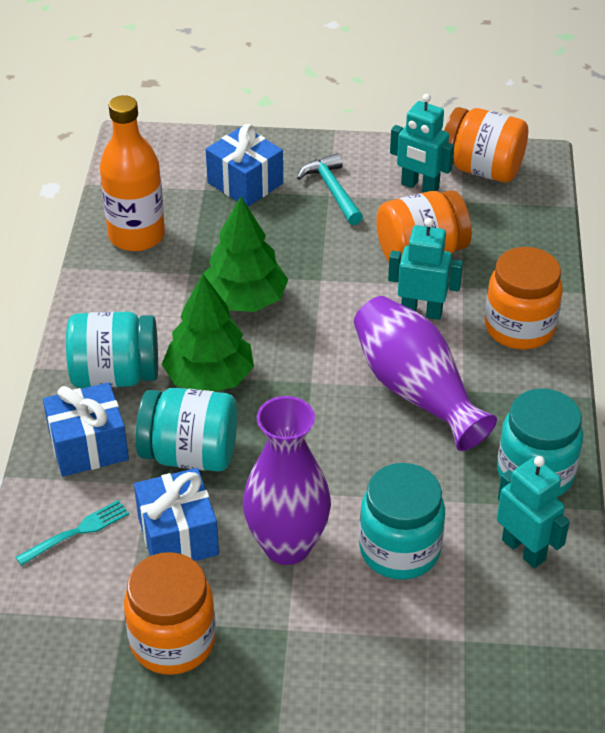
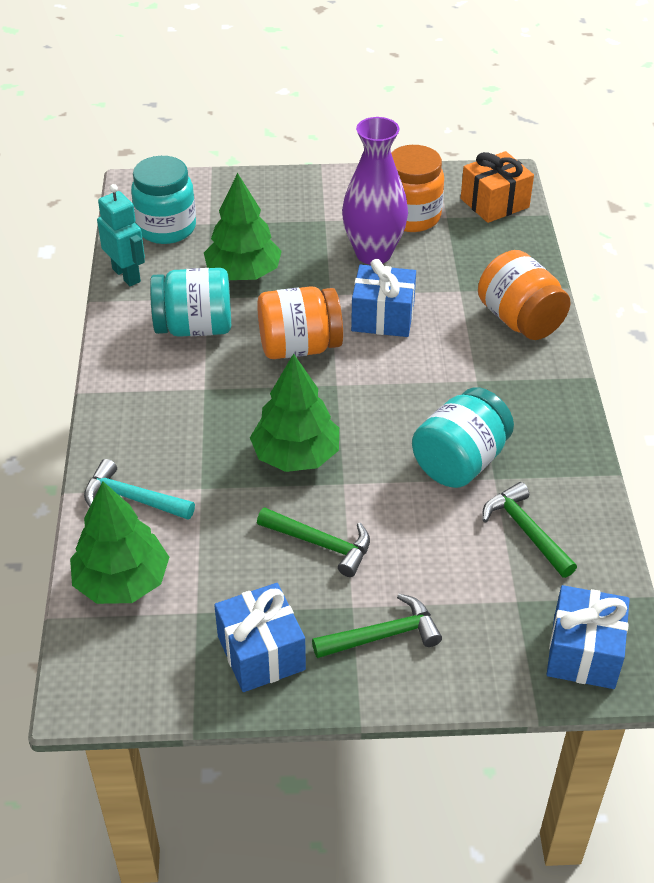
green hammer: 0 -> 3
green tree: 2 -> 3
orange bottle: 1 -> 0
orange gift: 0 -> 1
orange jar: 4 -> 3
purple vase: 2 -> 1
turquoise fork: 1 -> 0
turquoise jar: 4 -> 3
turquoise robot: 3 -> 1

